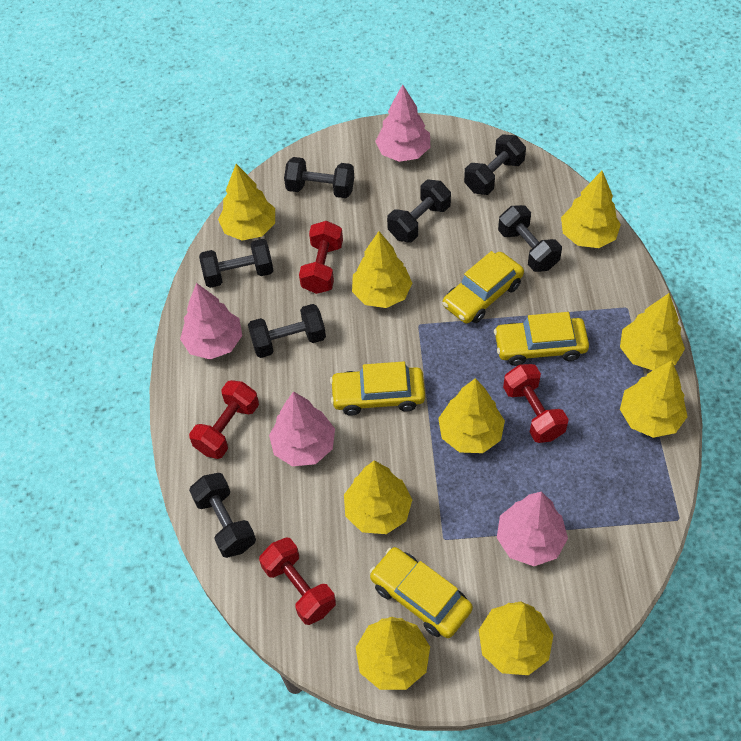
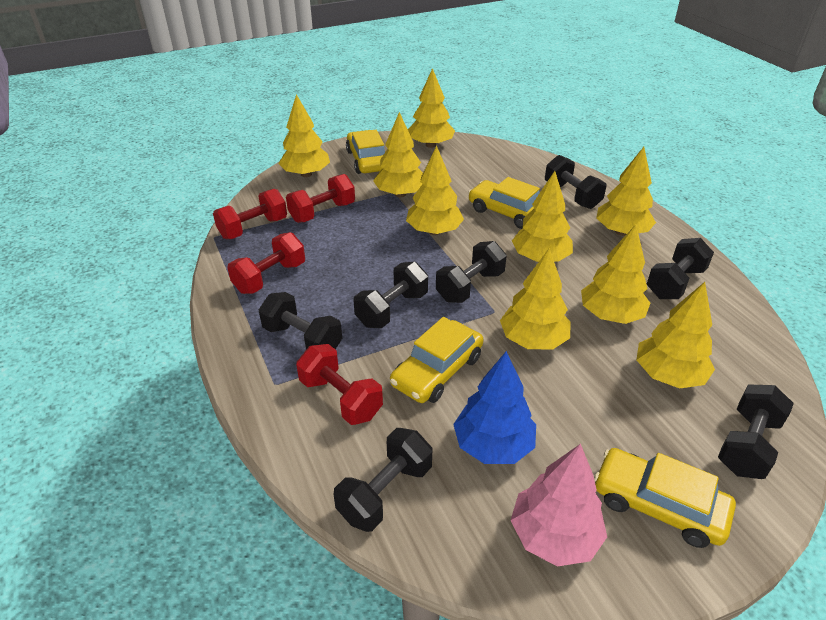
blue tree: 0 -> 1
pink tree: 4 -> 1

